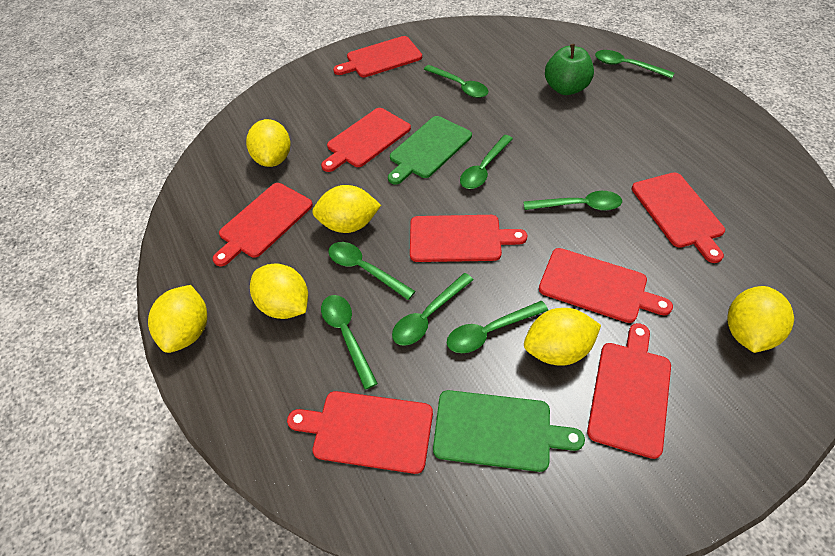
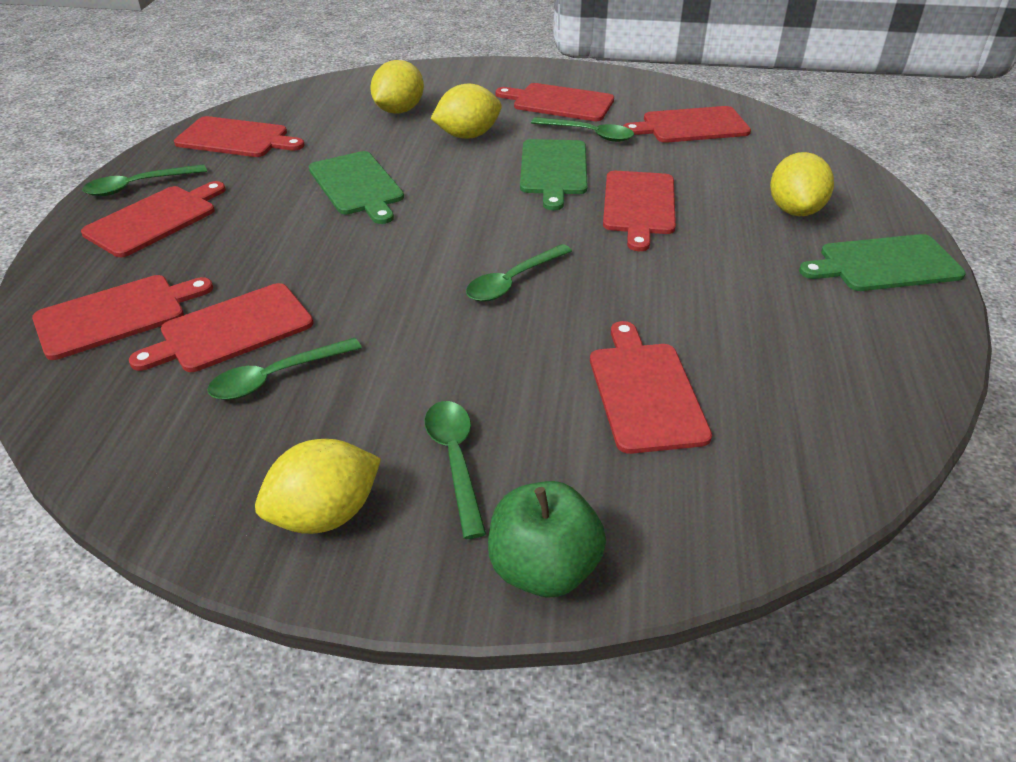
green cutting board: 2 -> 3
green spoon: 8 -> 5
yellow lemon: 6 -> 4

